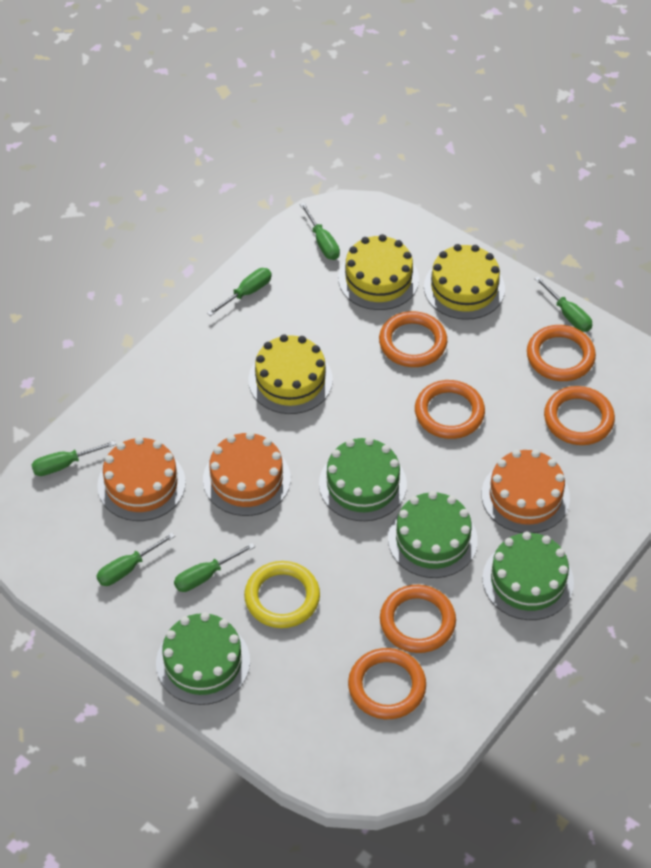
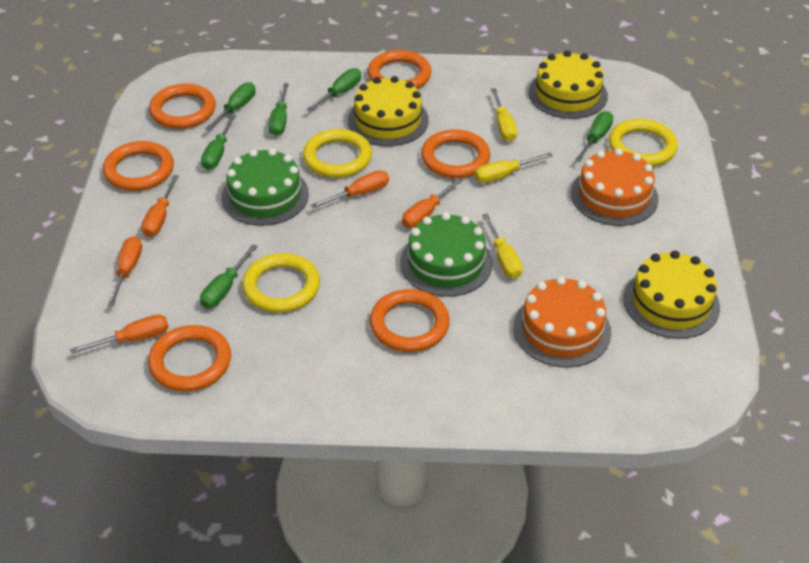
green cake: 4 -> 2
orange cake: 3 -> 2
orange screwdriver: 0 -> 5
yellow ring: 1 -> 3
yellow screwdriver: 0 -> 3

